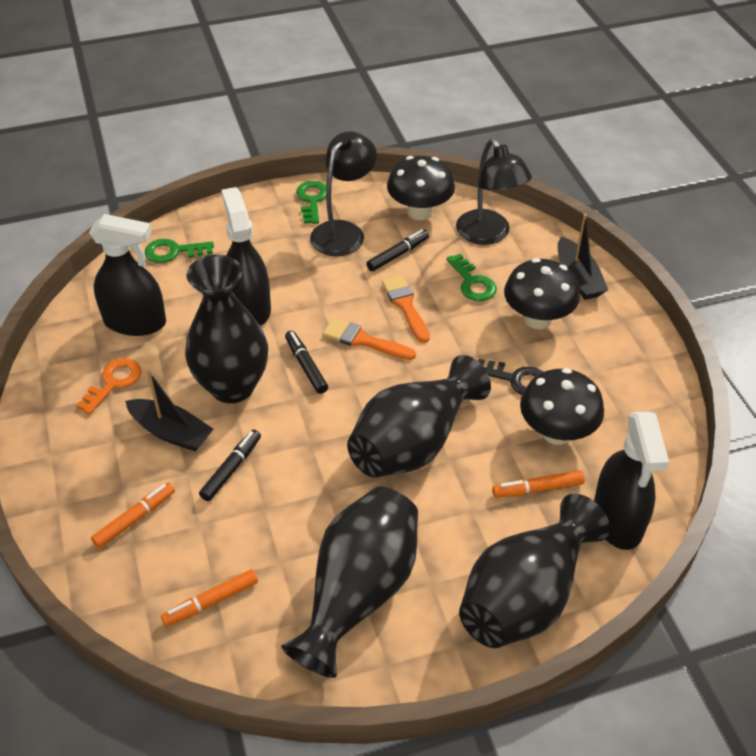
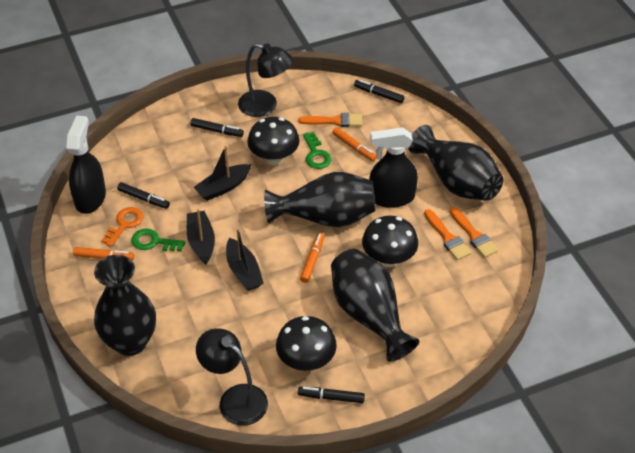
black boat: 2 -> 3
black key: 1 -> 0
black marker: 3 -> 4
black spray bottle: 3 -> 2
green key: 3 -> 2
orange brush: 2 -> 3

